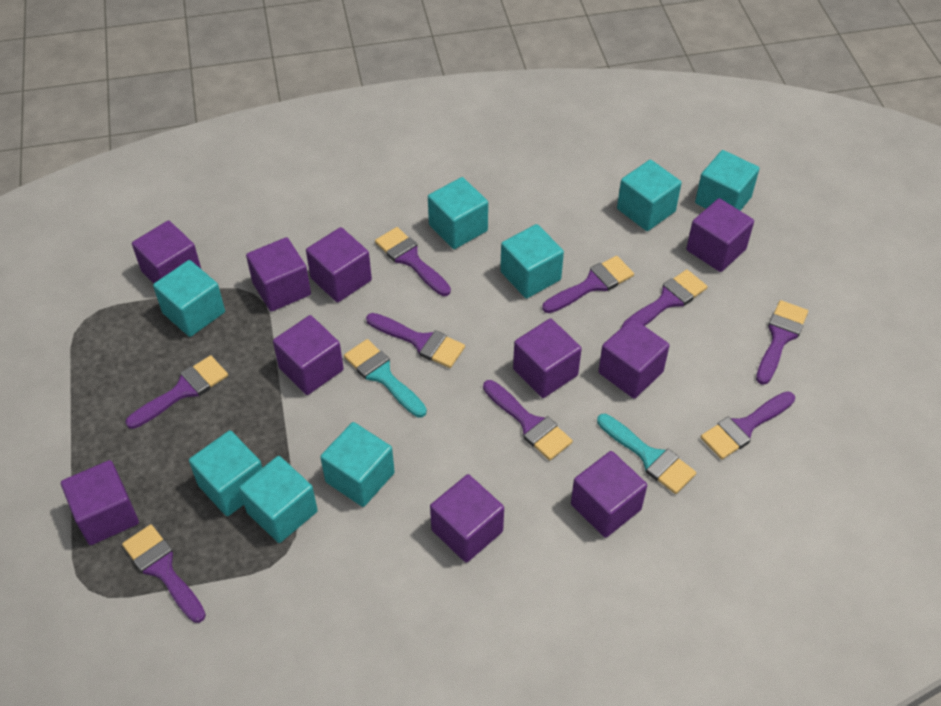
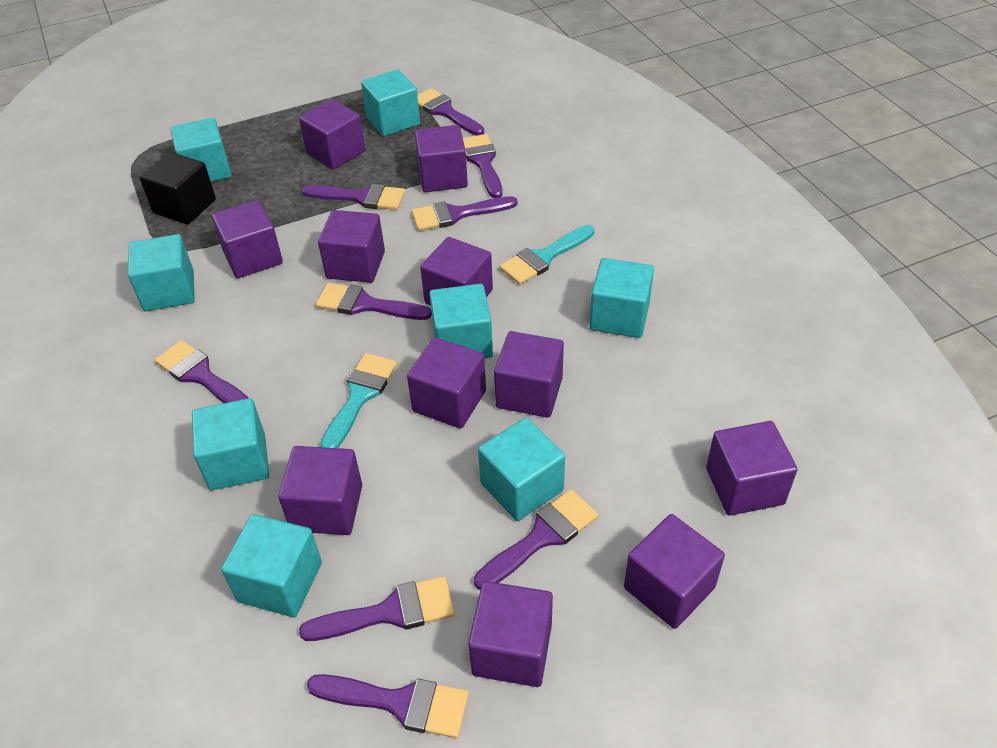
black cube: 0 -> 1
purple cube: 10 -> 11

